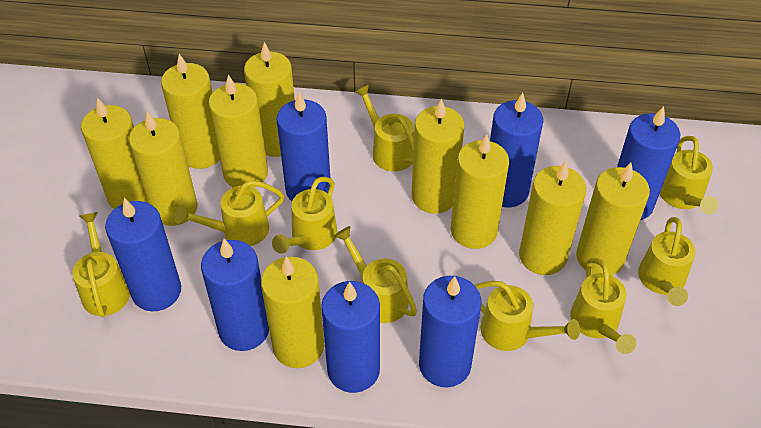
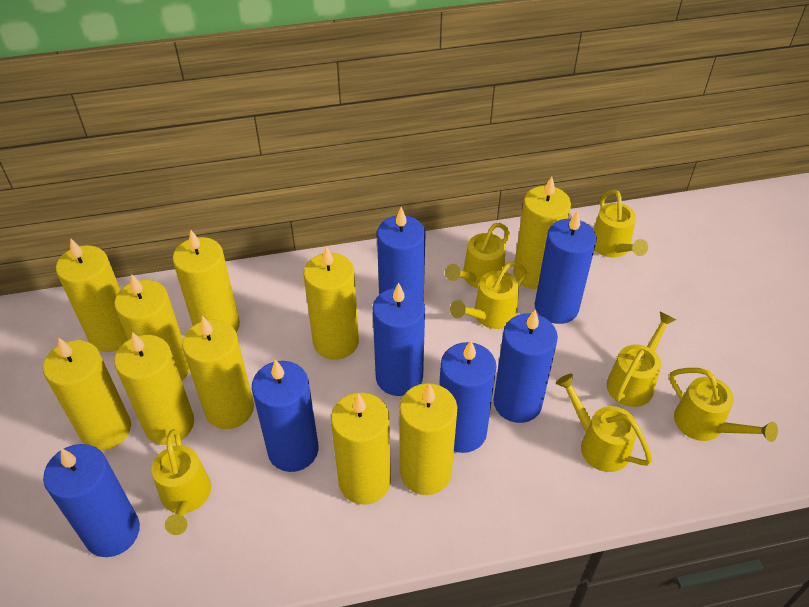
yellow watering can: 9 -> 7

